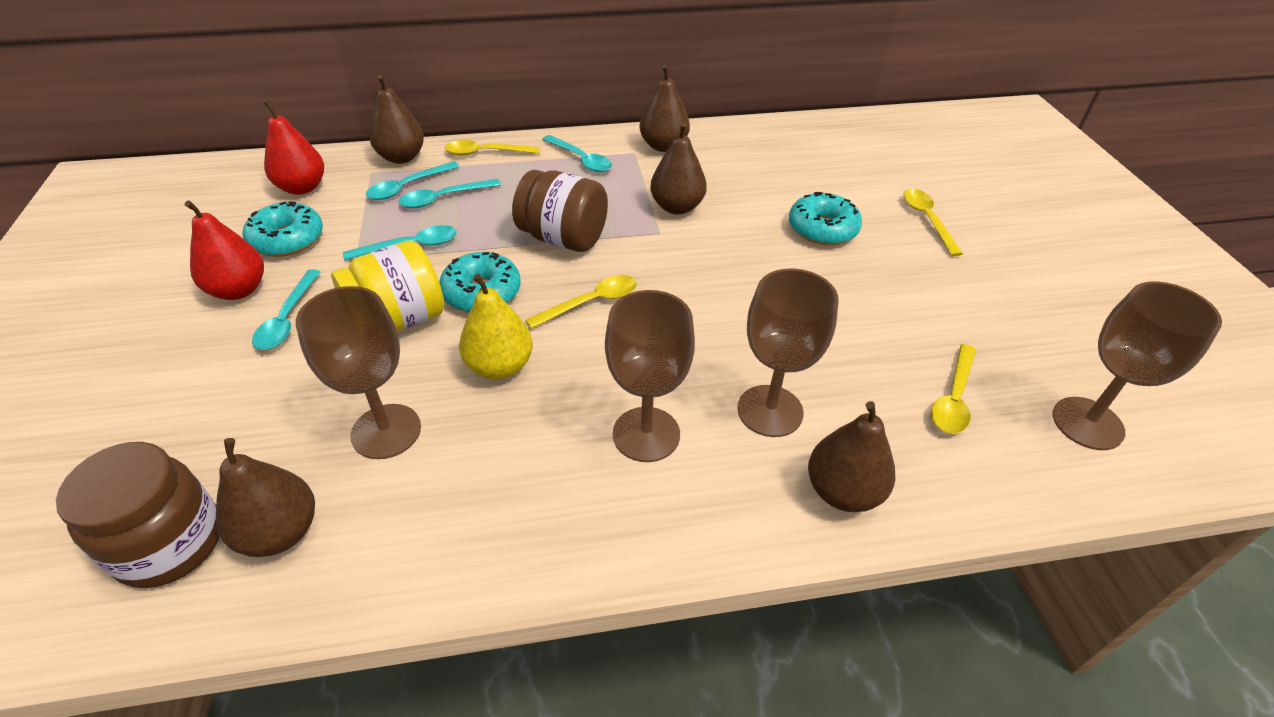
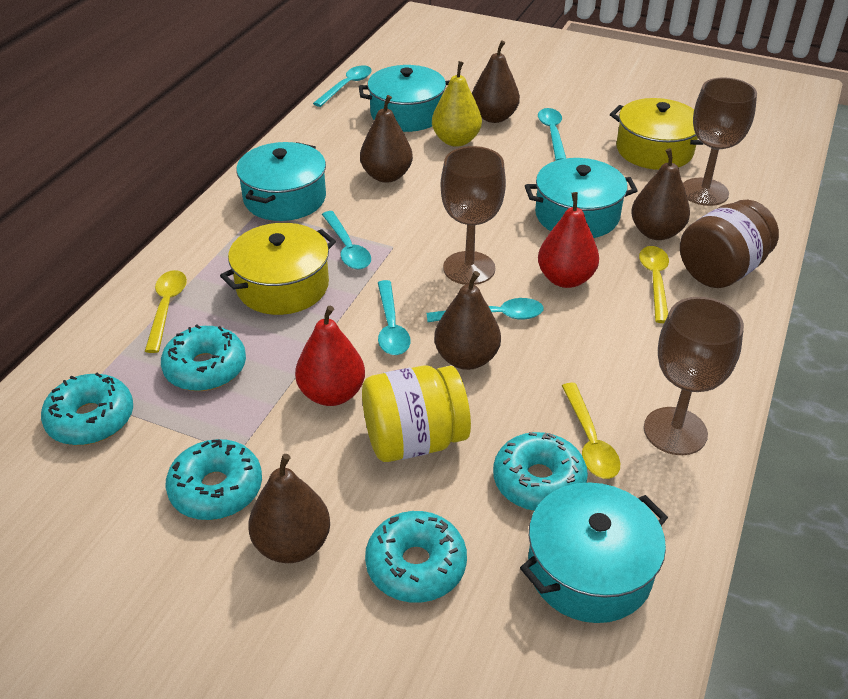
brown goblet: 4 -> 3
brown jar: 2 -> 1
turquoise donut: 3 -> 5
turquoise pot: 0 -> 4
yellow pot: 0 -> 2
yellow spoon: 4 -> 3

